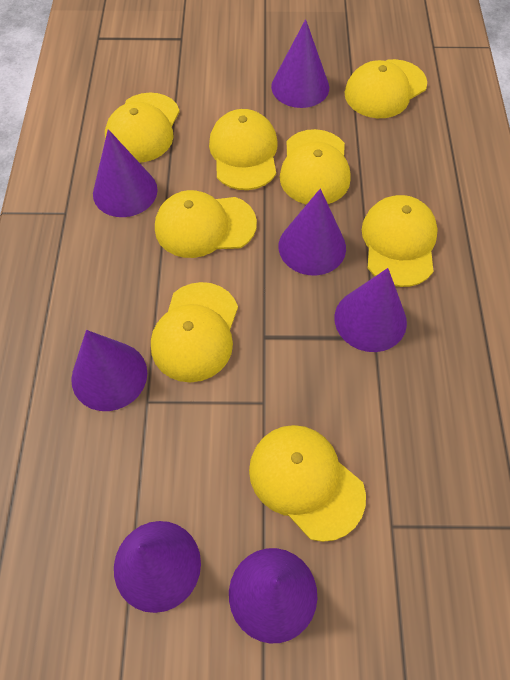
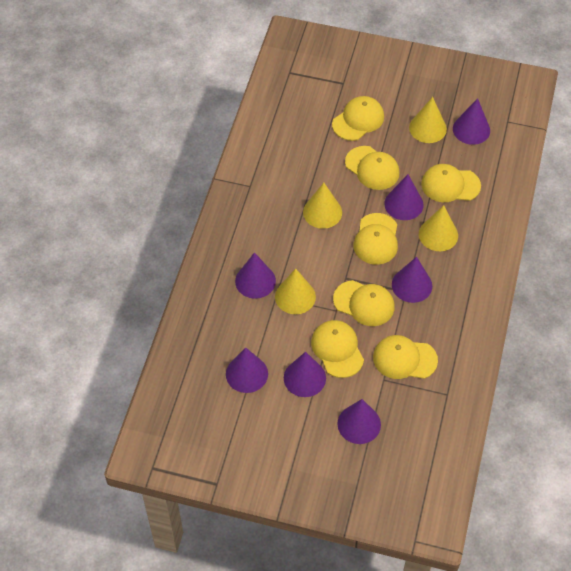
yellow cap: 8 -> 7
yellow cone: 0 -> 4

